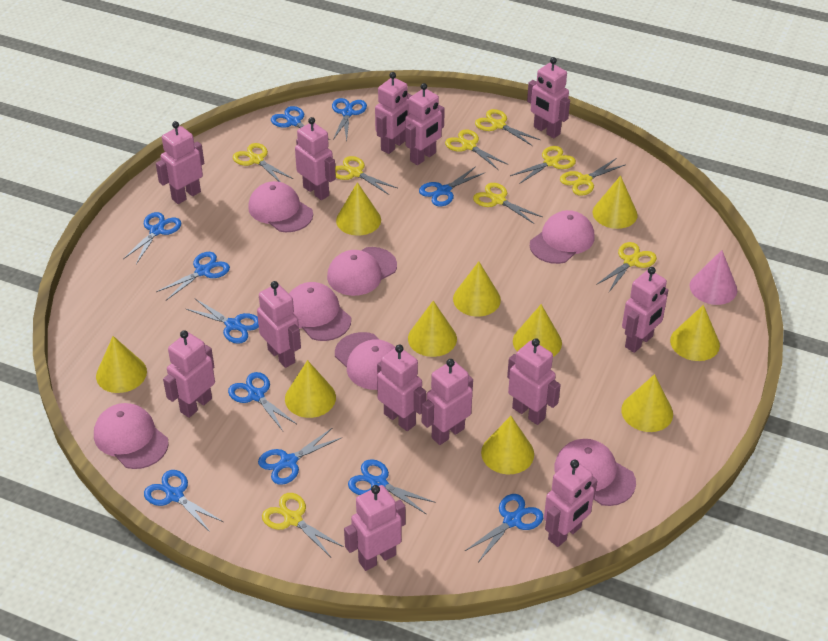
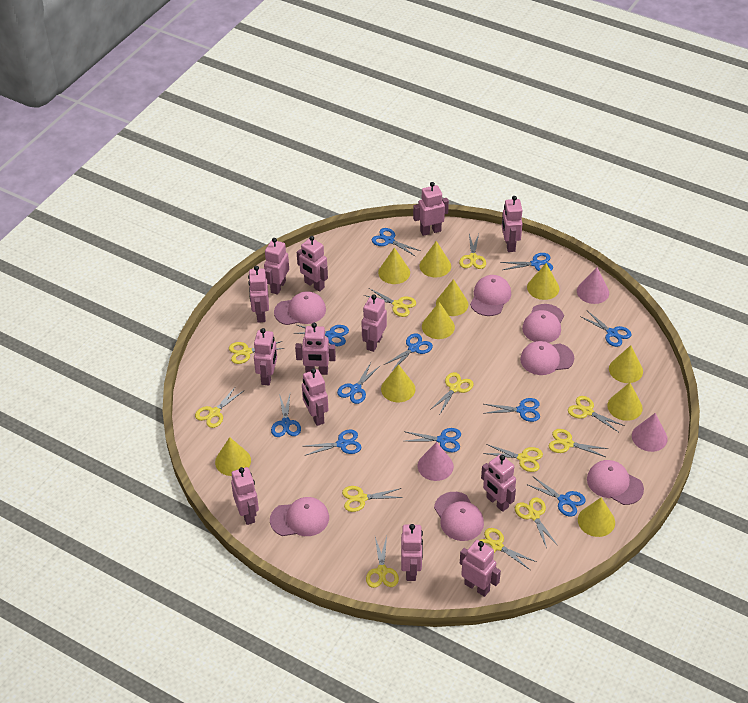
pink cone: 1 -> 3
yellow scissors: 9 -> 12

